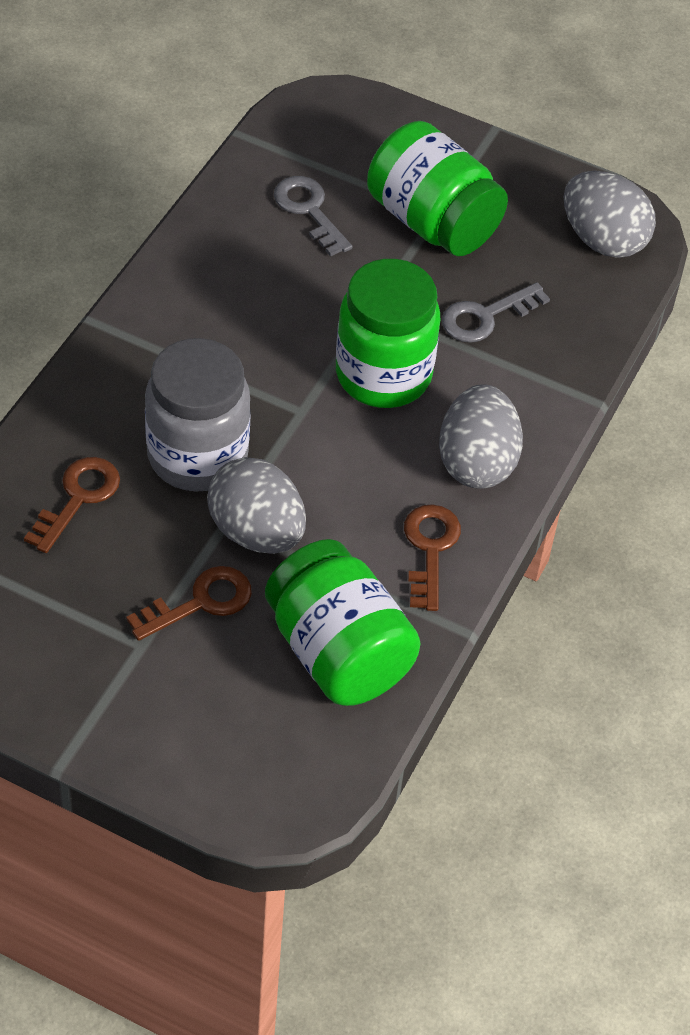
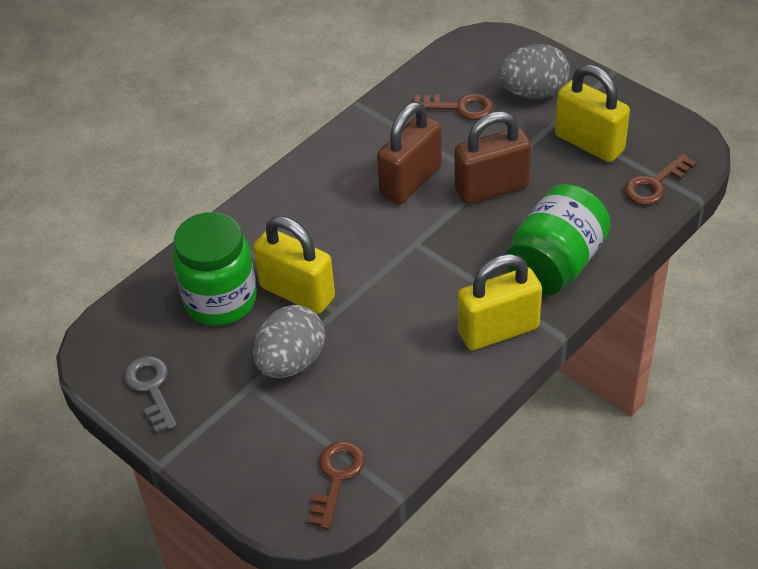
brown padlock: 0 -> 2
green jar: 3 -> 2
grey egg: 3 -> 2
grey jar: 1 -> 0
grey key: 2 -> 1
yellow padlock: 0 -> 3

